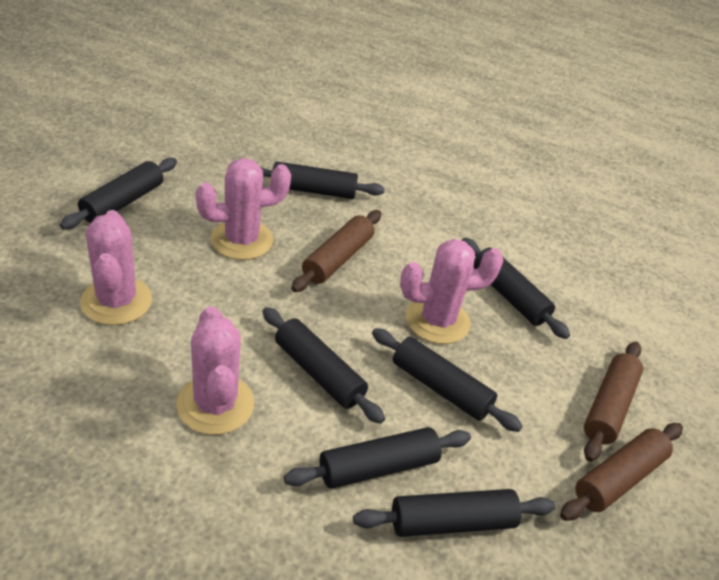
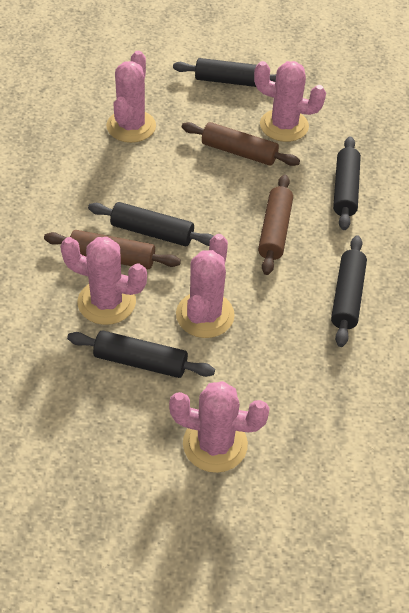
black rolling pin: 7 -> 5
pink cactus: 4 -> 5

